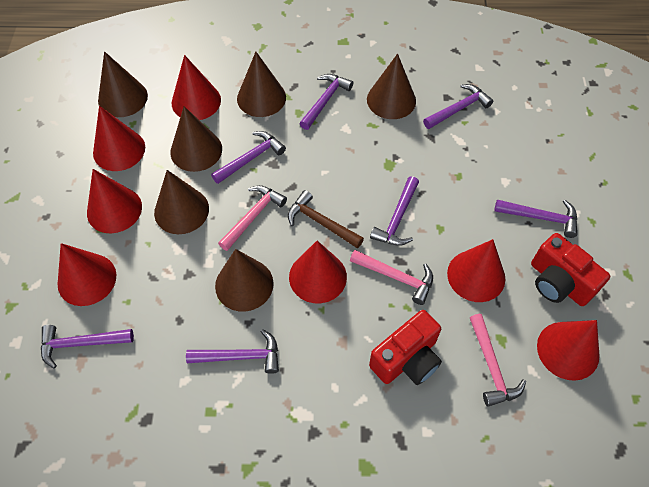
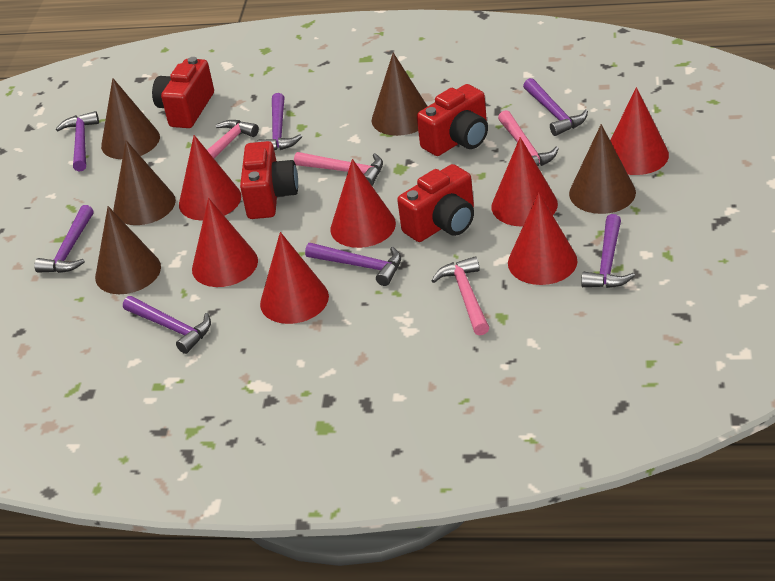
brown cone: 6 -> 5
brown hammer: 1 -> 0
pink hammer: 3 -> 4
red camera: 2 -> 4

